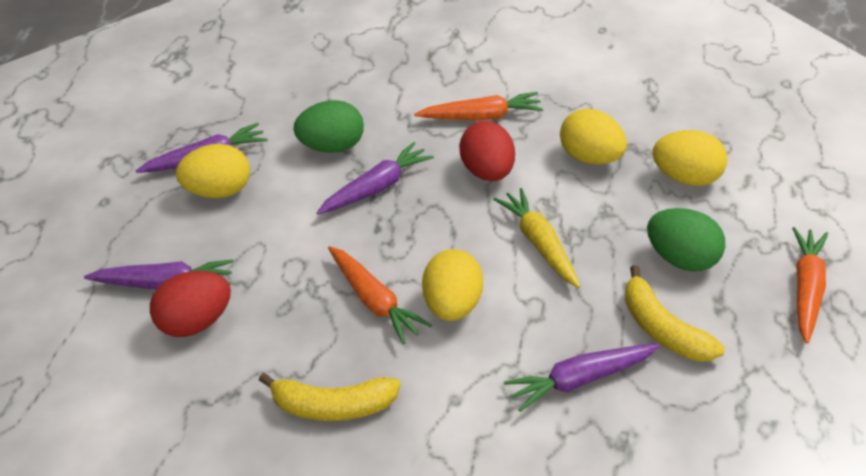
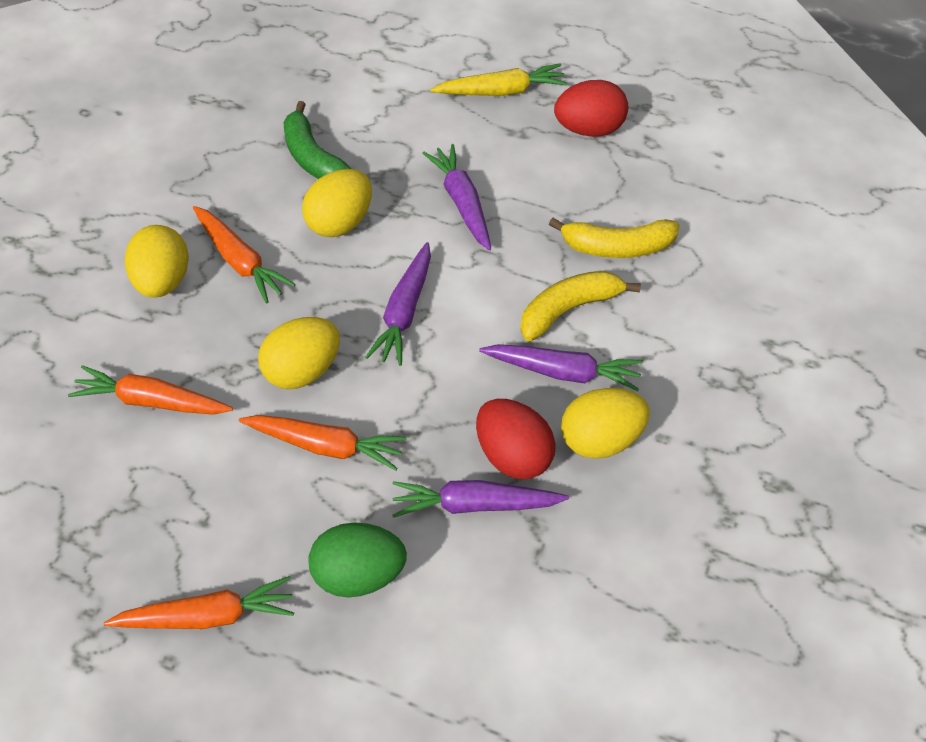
green banana: 0 -> 1
green egg: 2 -> 1
orange carrot: 3 -> 4

